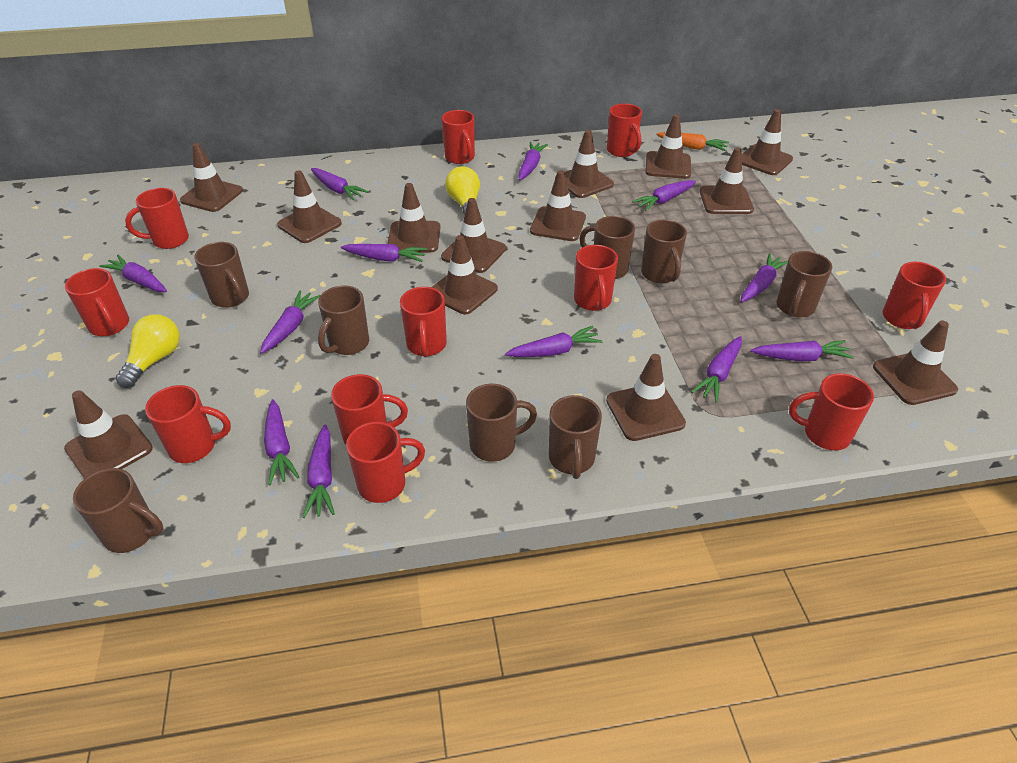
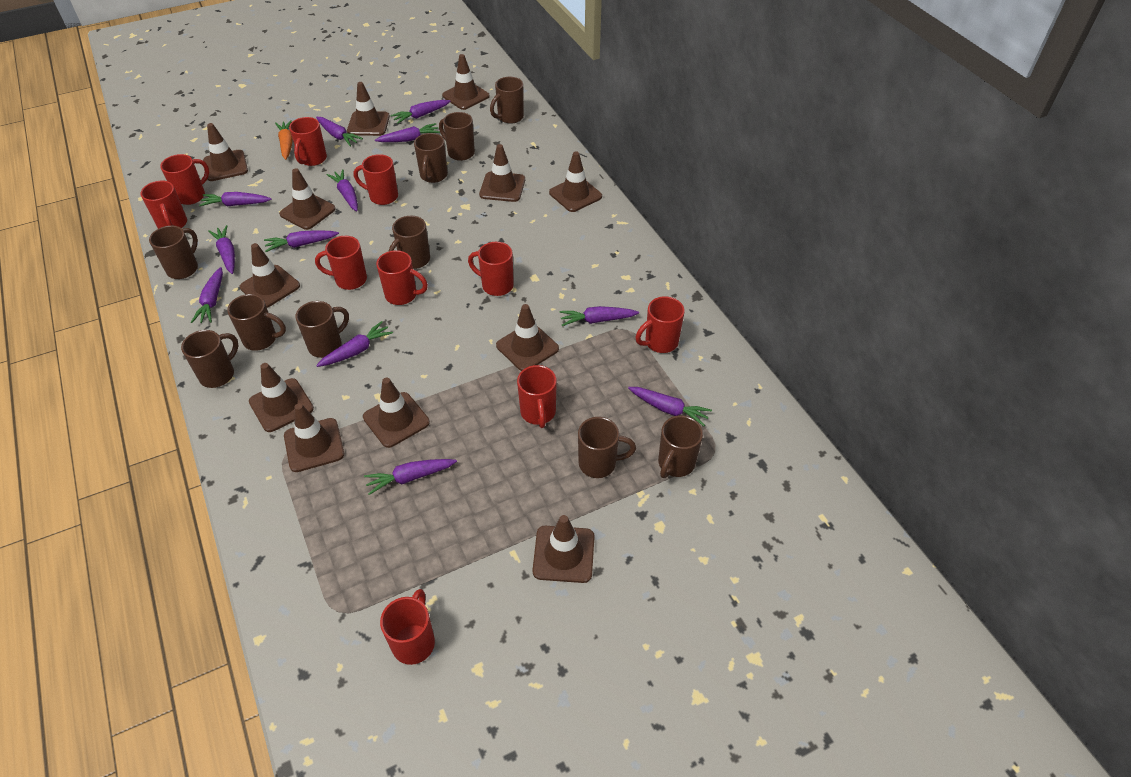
brown mug: 8 -> 10
brown traffic cone: 13 -> 12
red mug: 11 -> 10
yellow light bulb: 2 -> 0

